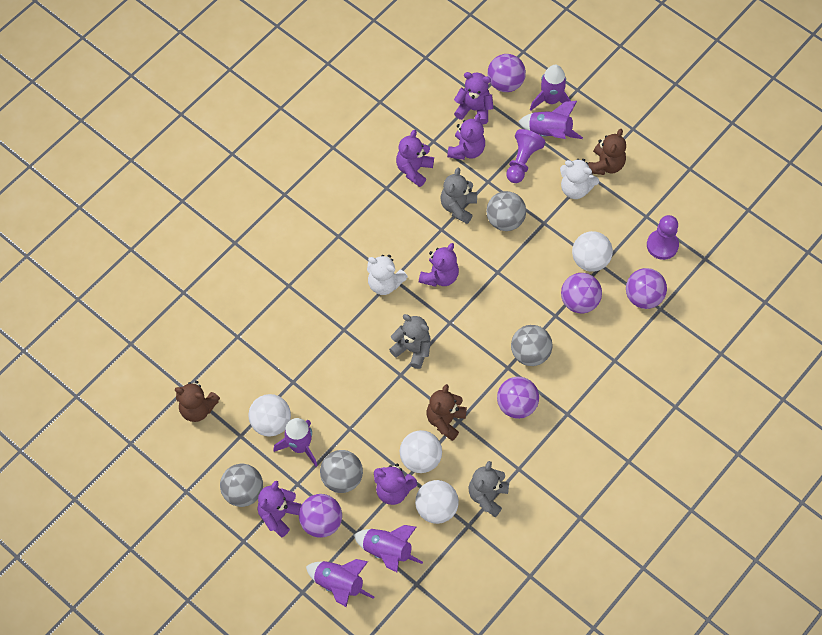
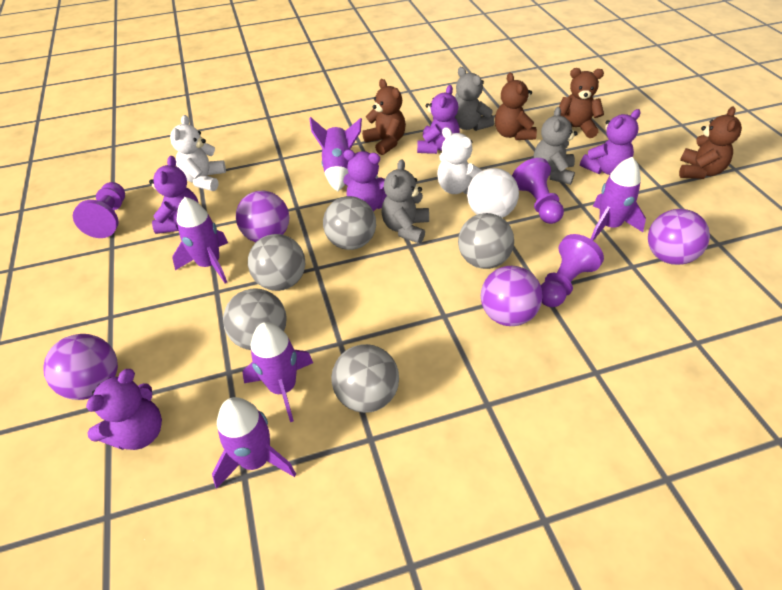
brown teddy bear: 3 -> 4
grey ball: 4 -> 5
purple ball: 5 -> 4
purple pawn: 2 -> 3
purple teddy bear: 6 -> 5
white ball: 4 -> 1

